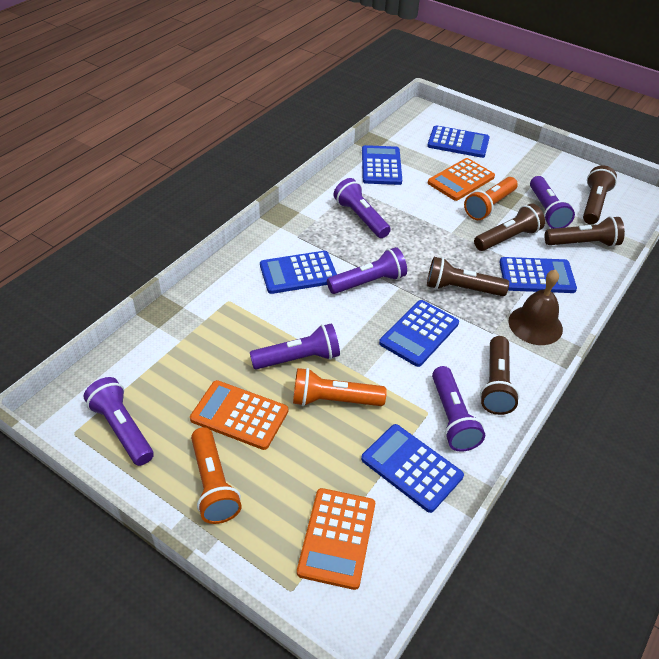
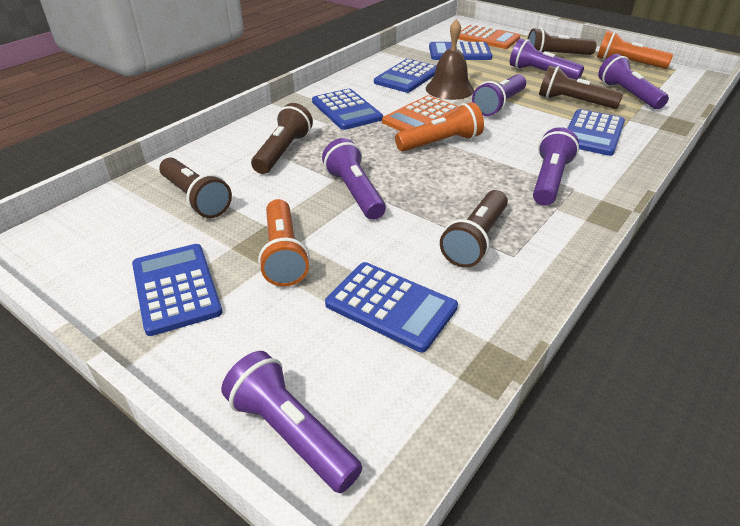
orange calculator: 3 -> 2

